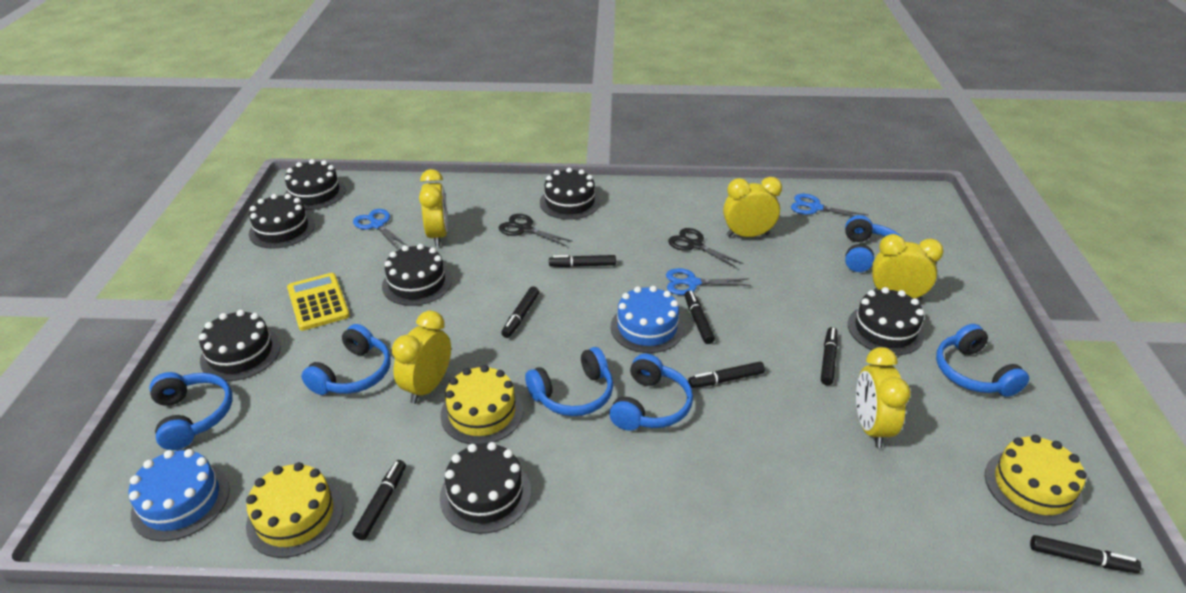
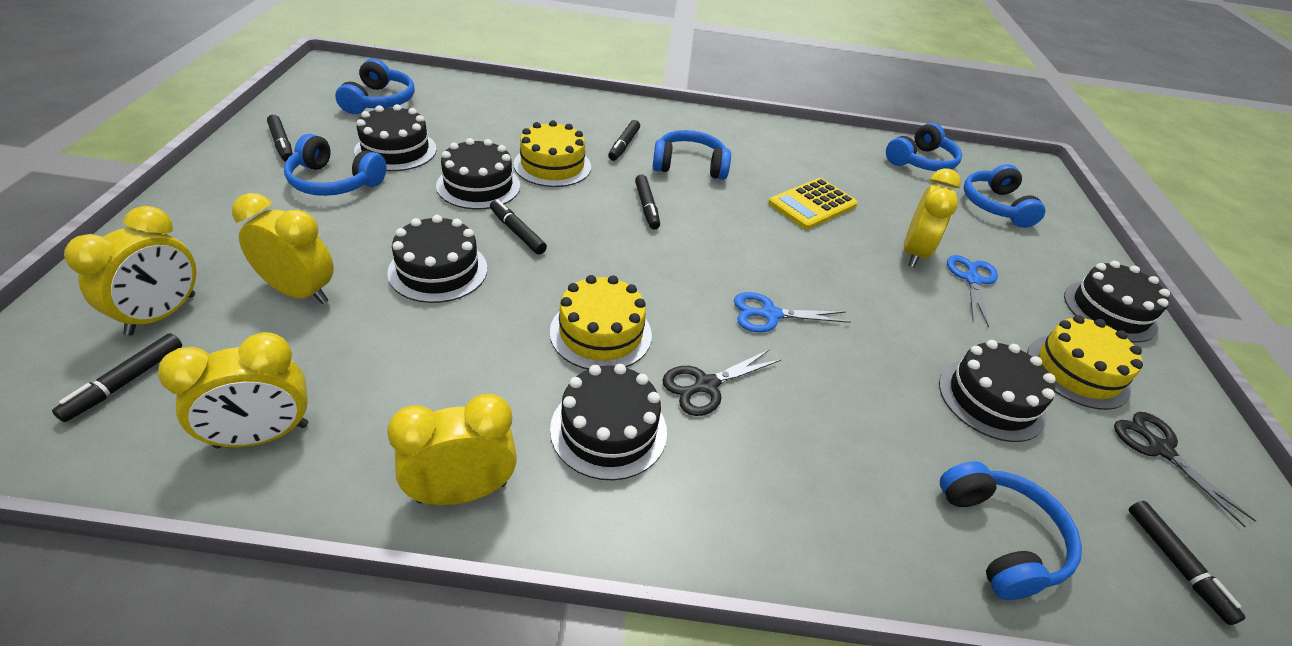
black cake: 7 -> 6
black marker: 7 -> 6
blue cake: 2 -> 0
blue scissors: 3 -> 2

